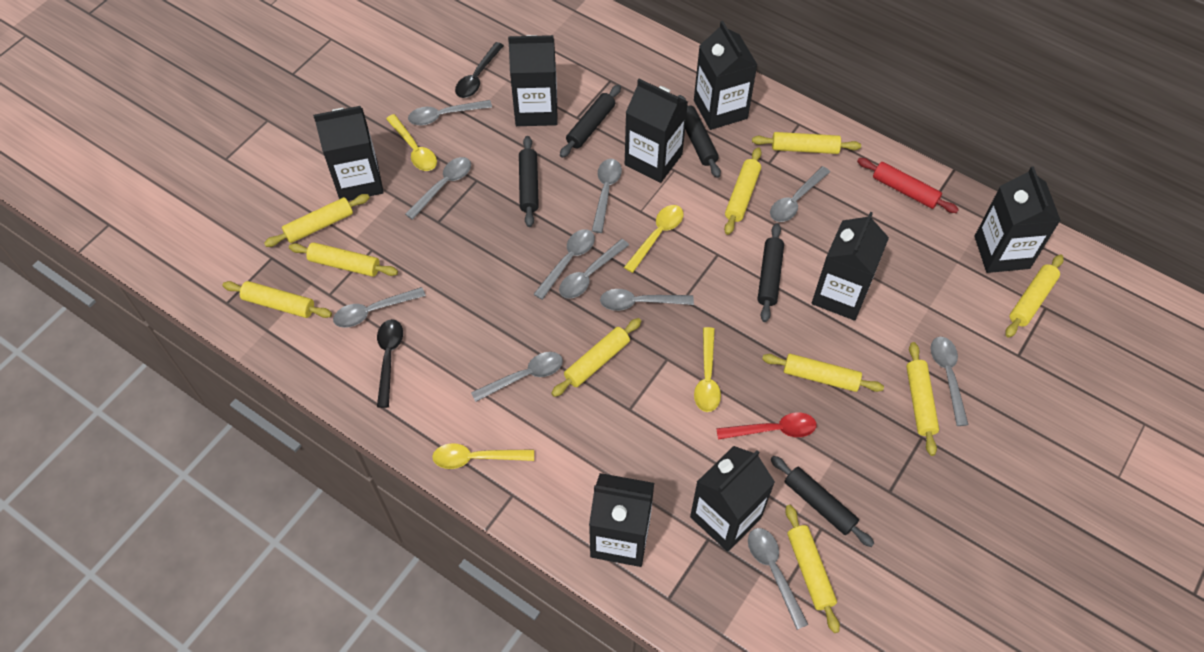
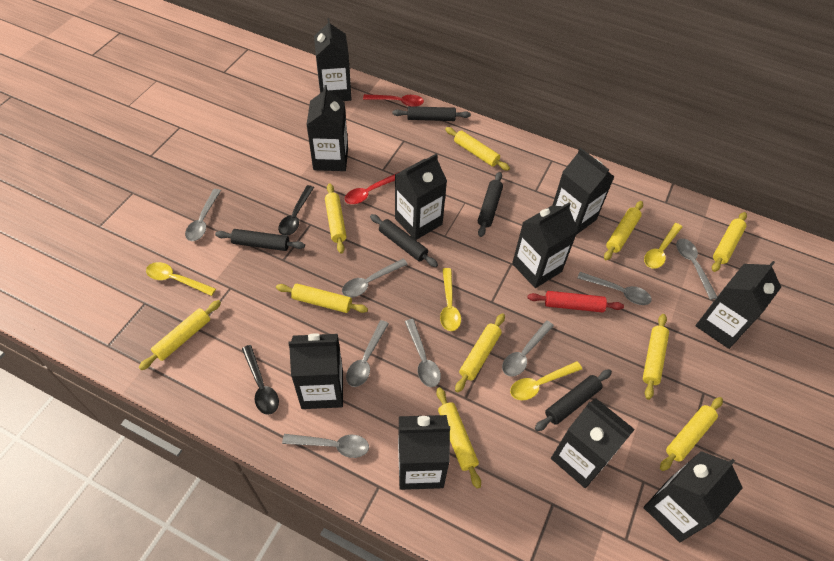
black carton: 8 -> 10
grey spoon: 11 -> 8
red spoon: 1 -> 2

